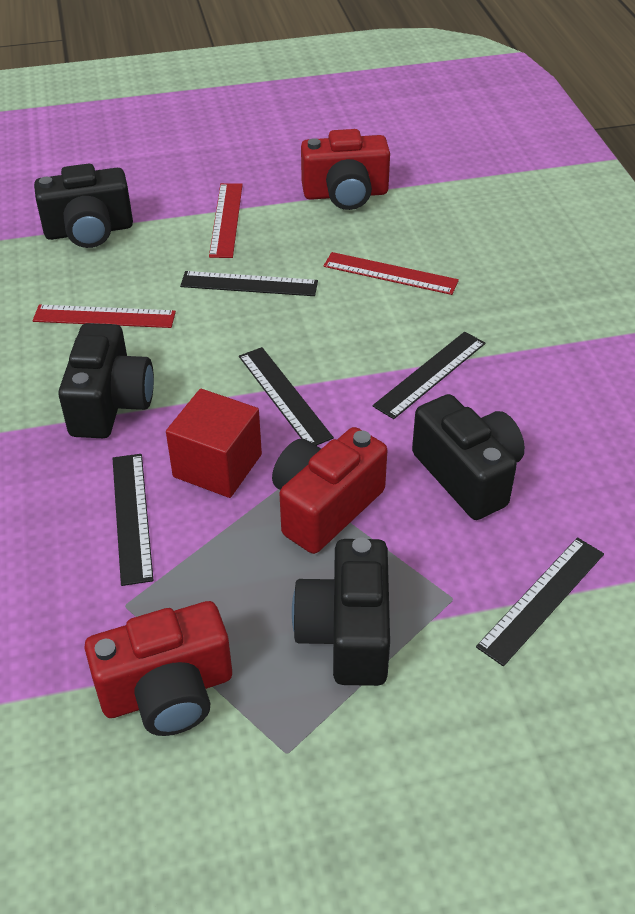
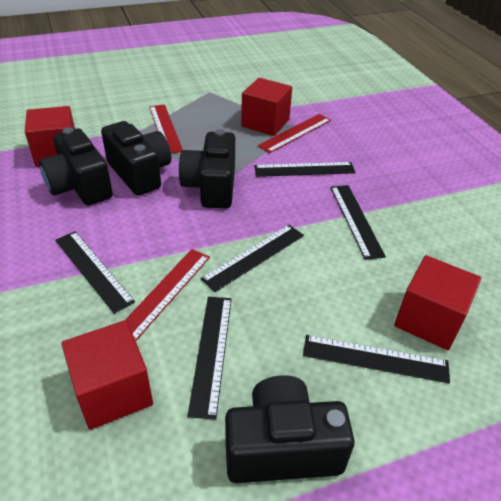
black ruler: 5 -> 6
red camera: 3 -> 0
red cube: 1 -> 4

